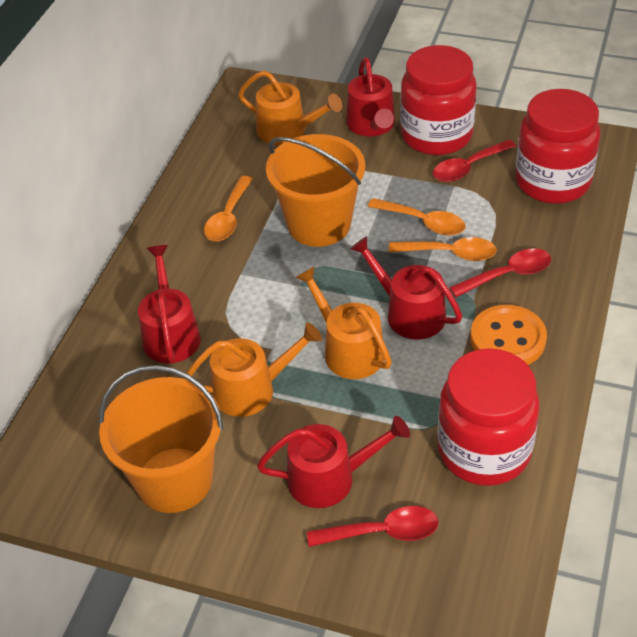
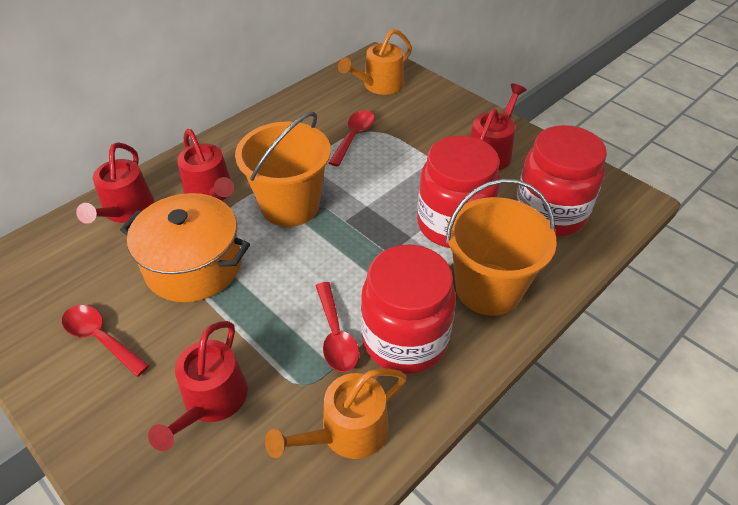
orange button: 1 -> 0
orange pot: 0 -> 1
orange spoon: 3 -> 0
orange watering can: 3 -> 2

